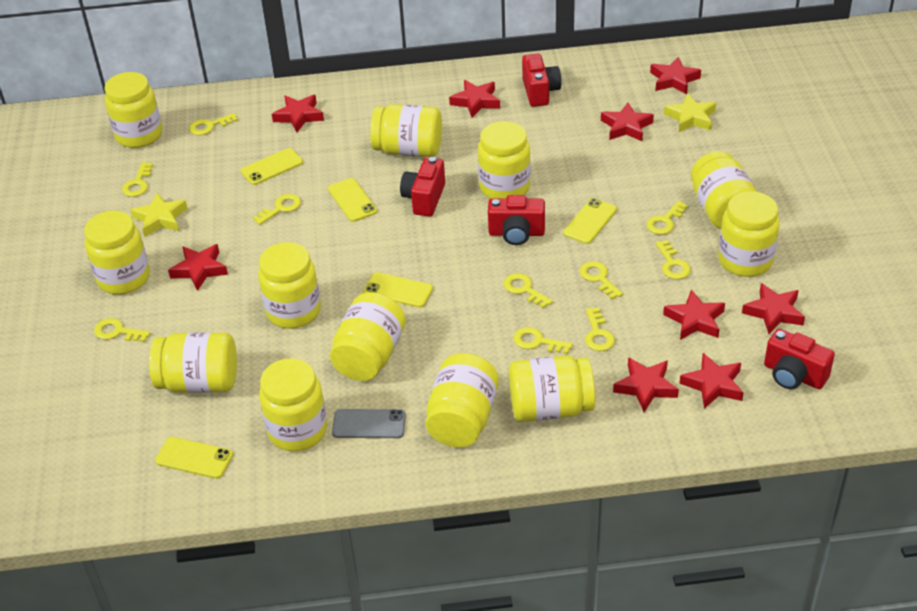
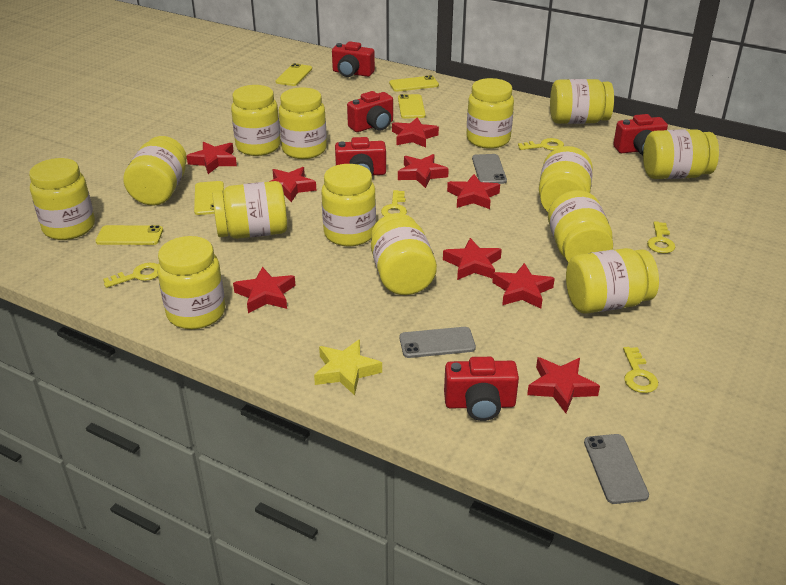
grey phone: 1 -> 3
red camera: 4 -> 5
yellow jar: 12 -> 14
yellow key: 10 -> 5
yellow star: 2 -> 1

